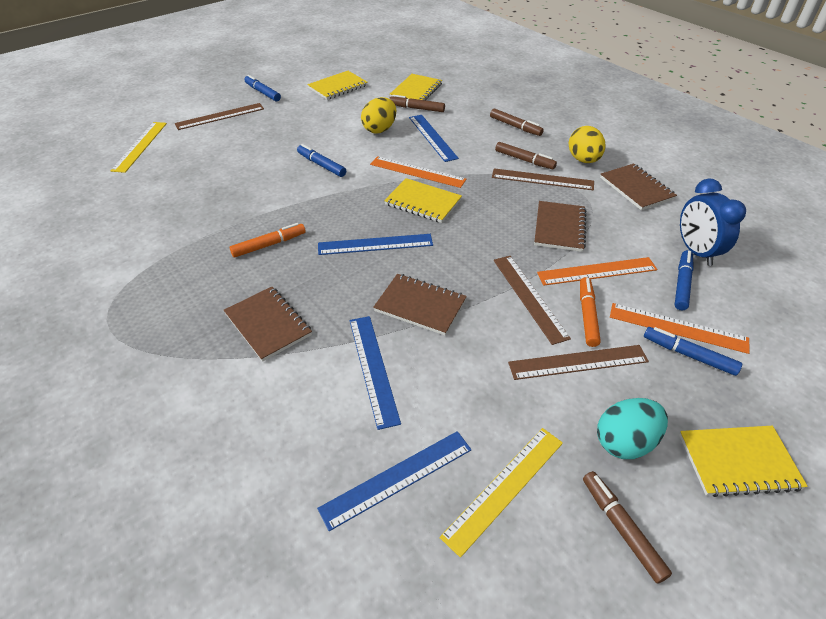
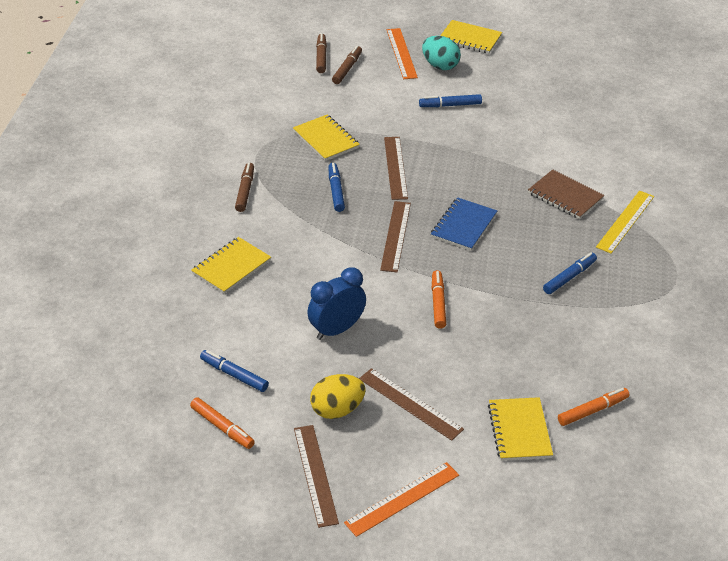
blue notebook: 0 -> 1
blue ruler: 4 -> 0
brown marker: 4 -> 3
brown notebook: 4 -> 1
orange marker: 2 -> 3
orange ruler: 3 -> 2
yellow egg: 2 -> 1
yellow ruler: 2 -> 1

